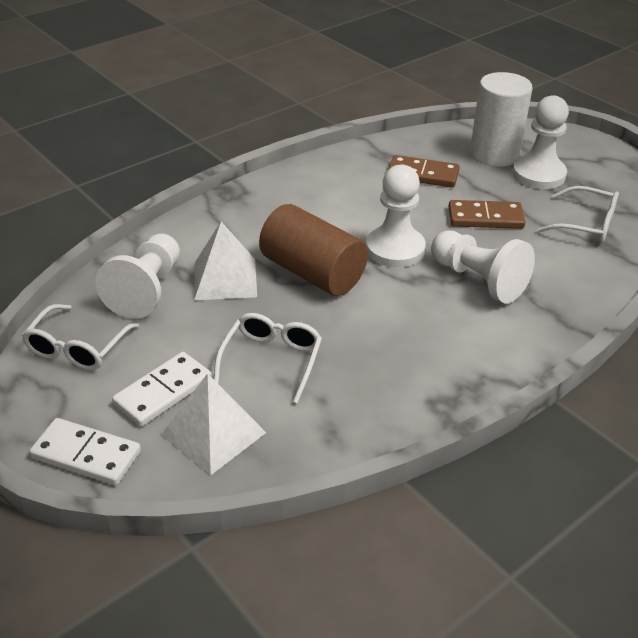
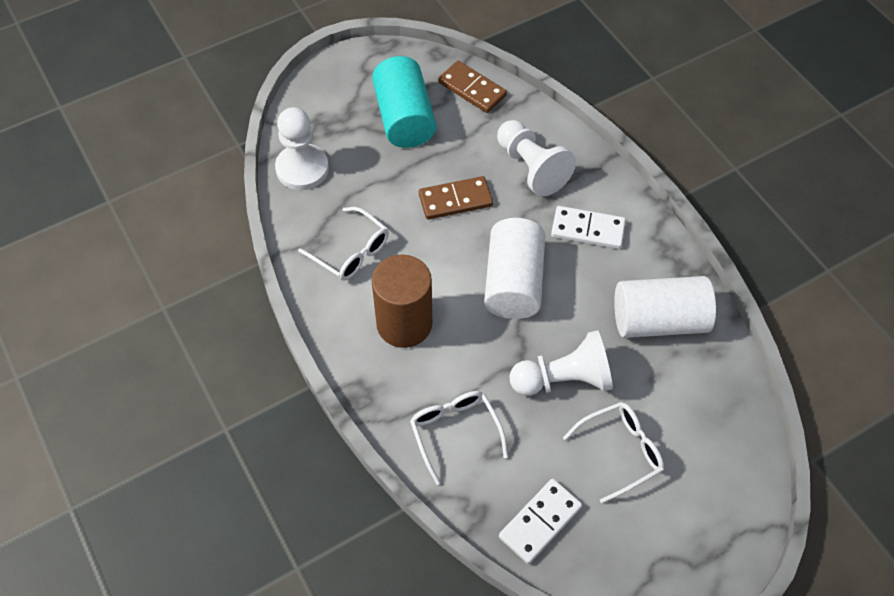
turquoise cylinder: 0 -> 1
white cylinder: 1 -> 2
white pawn: 4 -> 3
white pyramid: 2 -> 0

